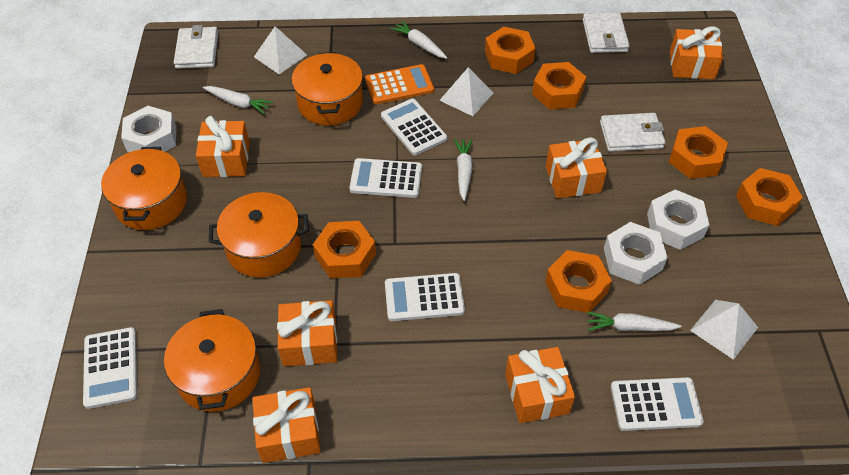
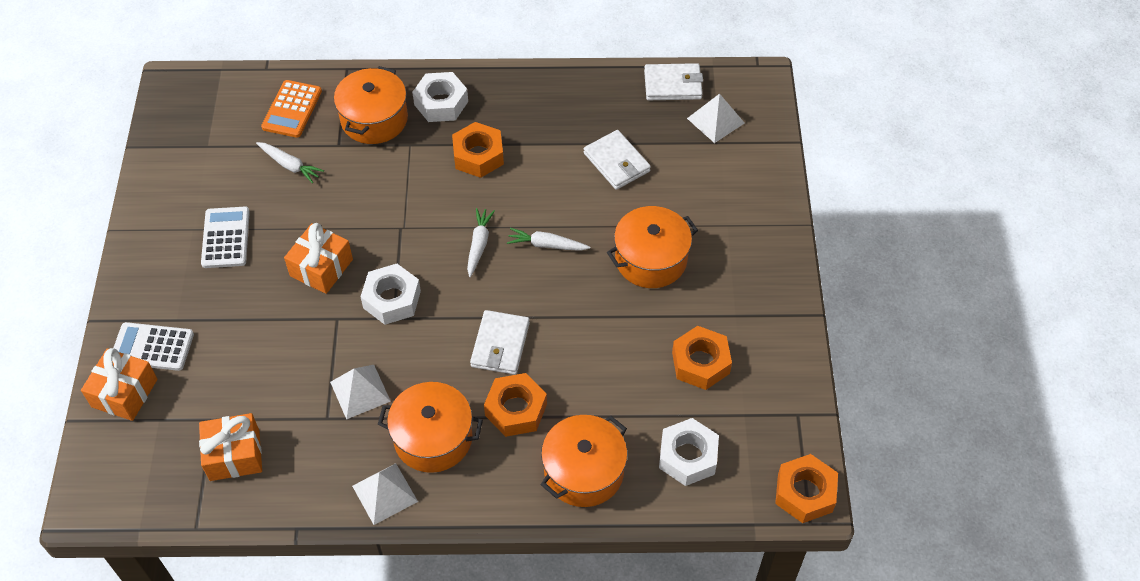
orange gift: 6 -> 3
orange nut: 6 -> 4
white calculator: 5 -> 2
white carrot: 4 -> 3

